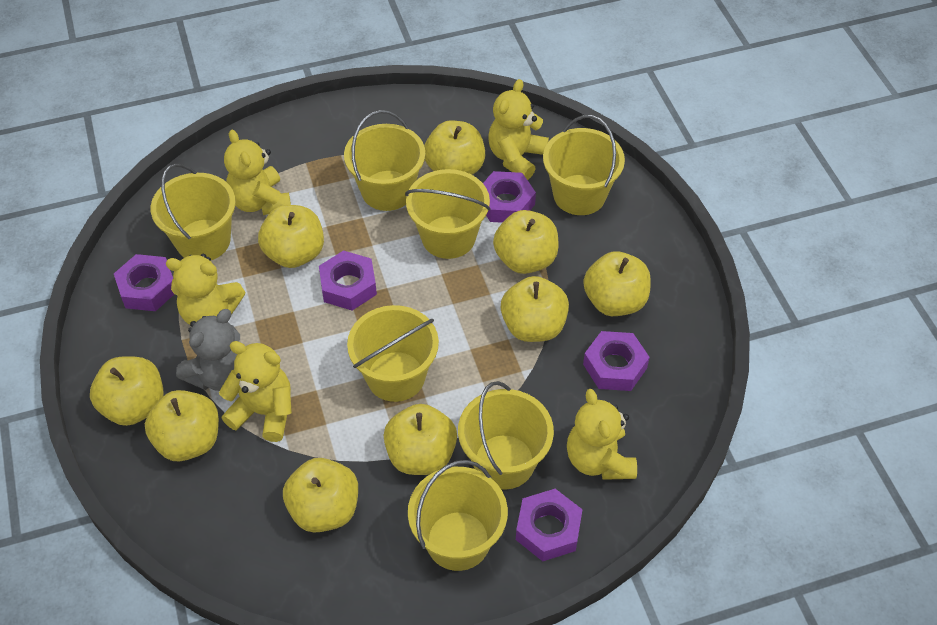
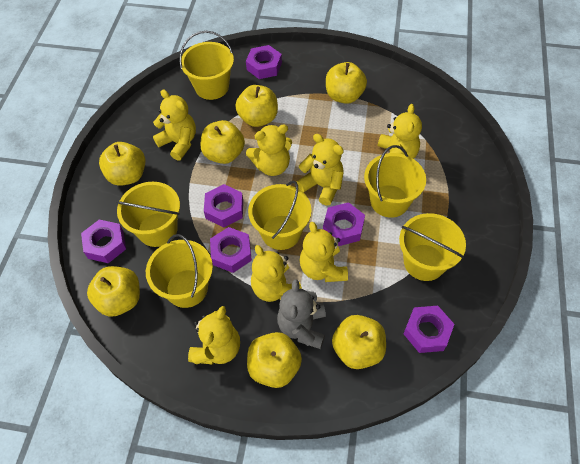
purple nut: 5 -> 6
yellow apple: 9 -> 7
yellow bucket: 7 -> 6
yellow teddy bear: 5 -> 7

